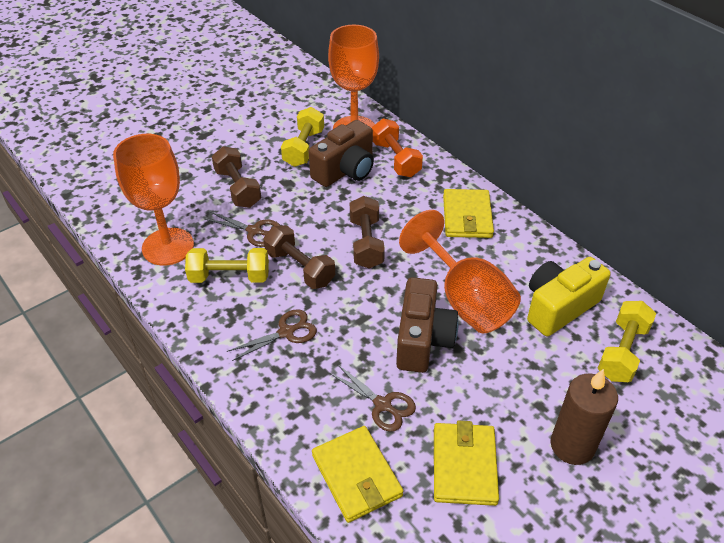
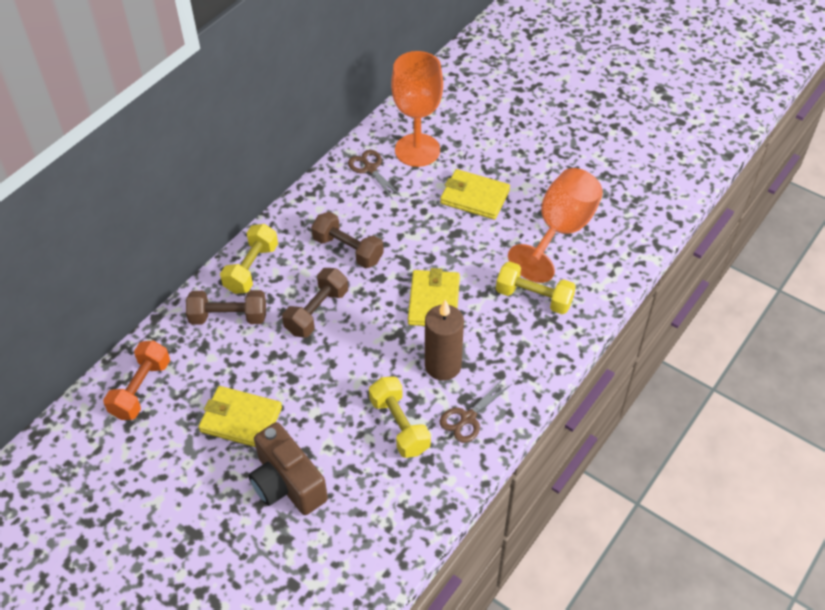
brown camera: 2 -> 1
brown scissors: 3 -> 2
orange goblet: 3 -> 2
yellow camera: 1 -> 0

